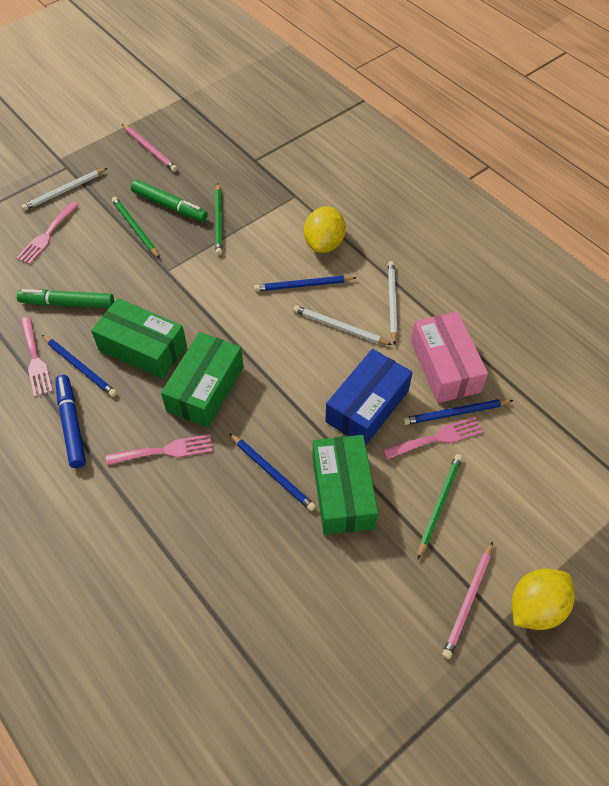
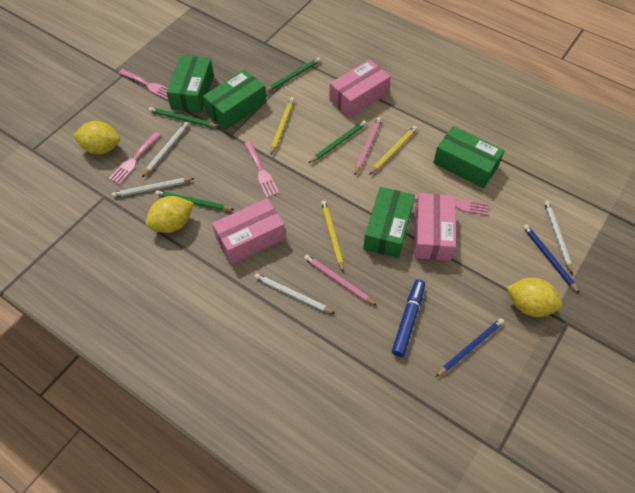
blue box: 1 -> 0
blue pencil: 4 -> 2
green box: 3 -> 4
green marker: 2 -> 0
green pencil: 3 -> 4
pink box: 1 -> 3
white pencil: 3 -> 4
yellow lemon: 2 -> 3
yellow pencil: 0 -> 3

